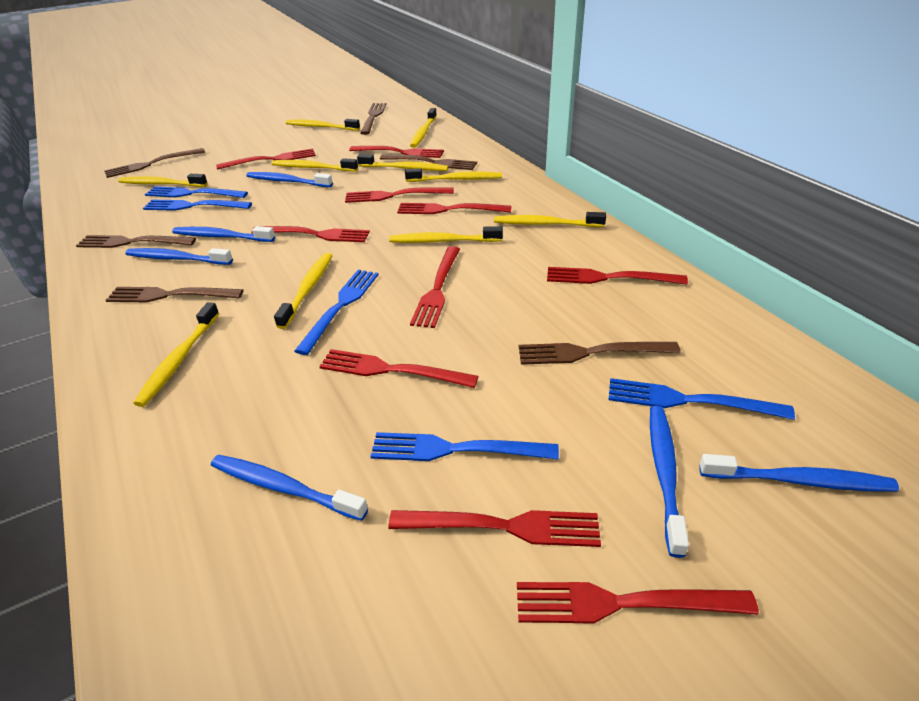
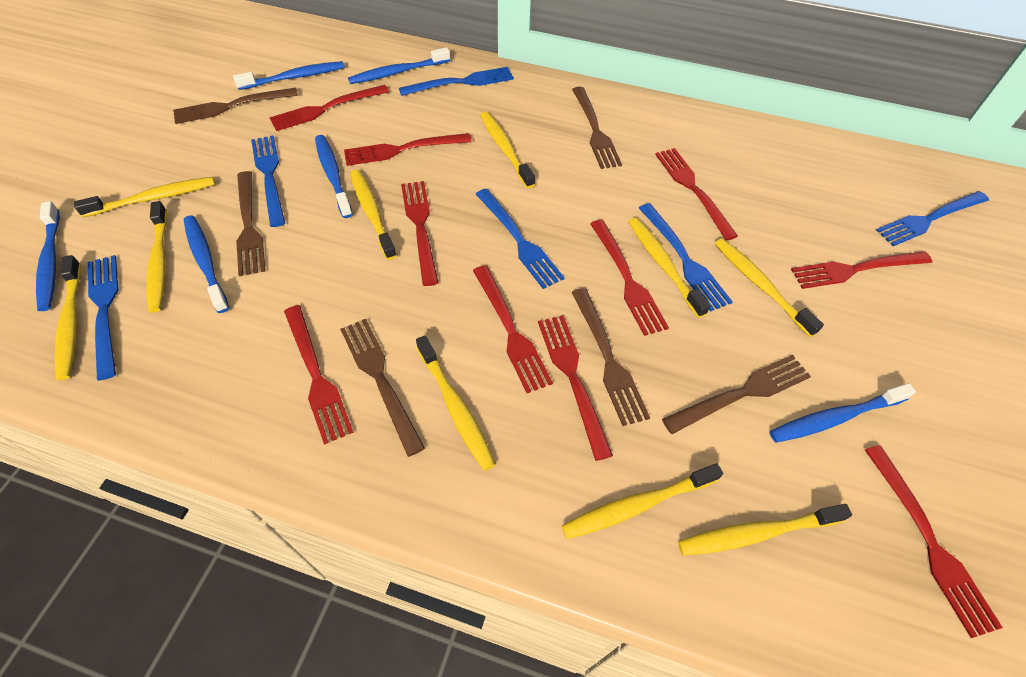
blue fork: 5 -> 6

